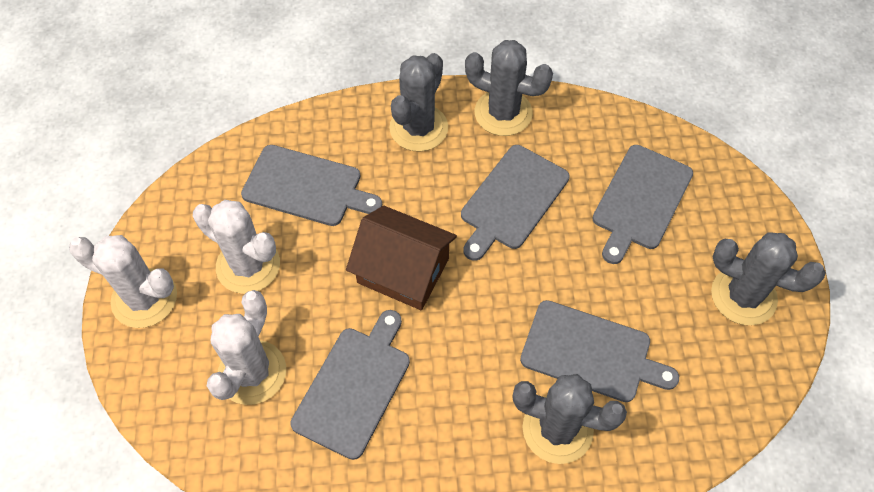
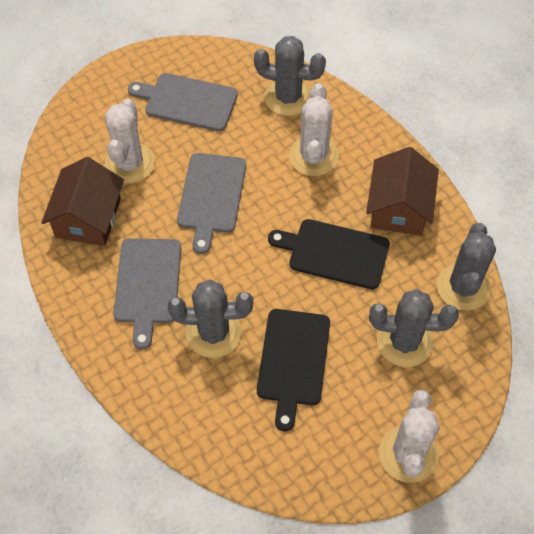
black cutting board: 0 -> 2
brown house: 1 -> 2
grey cutting board: 5 -> 3

